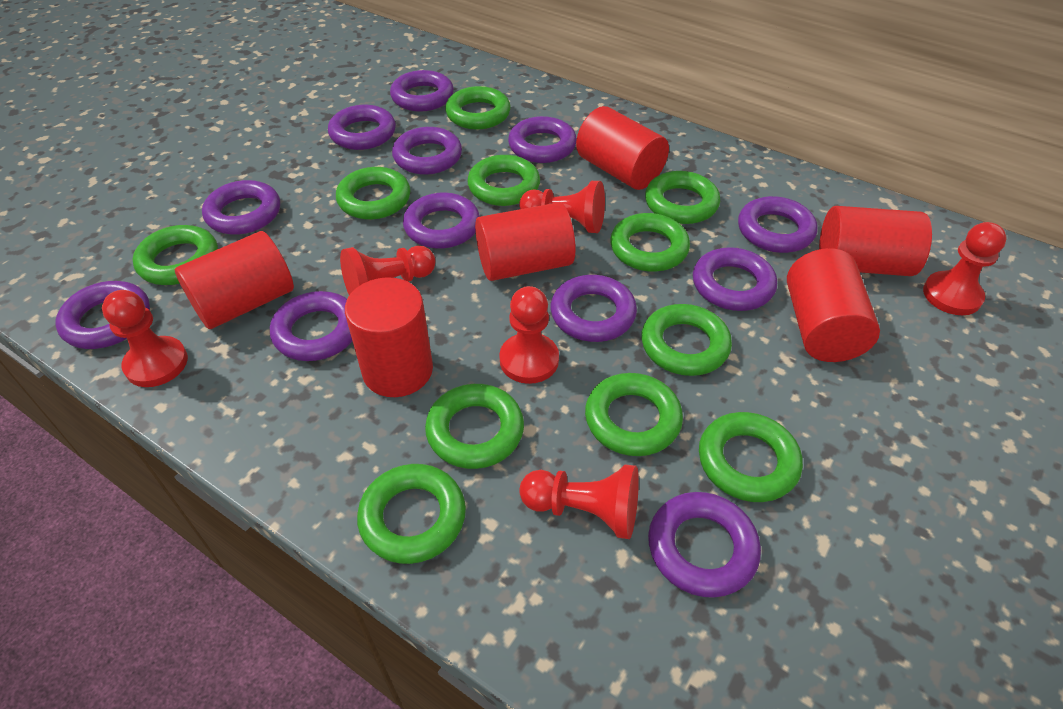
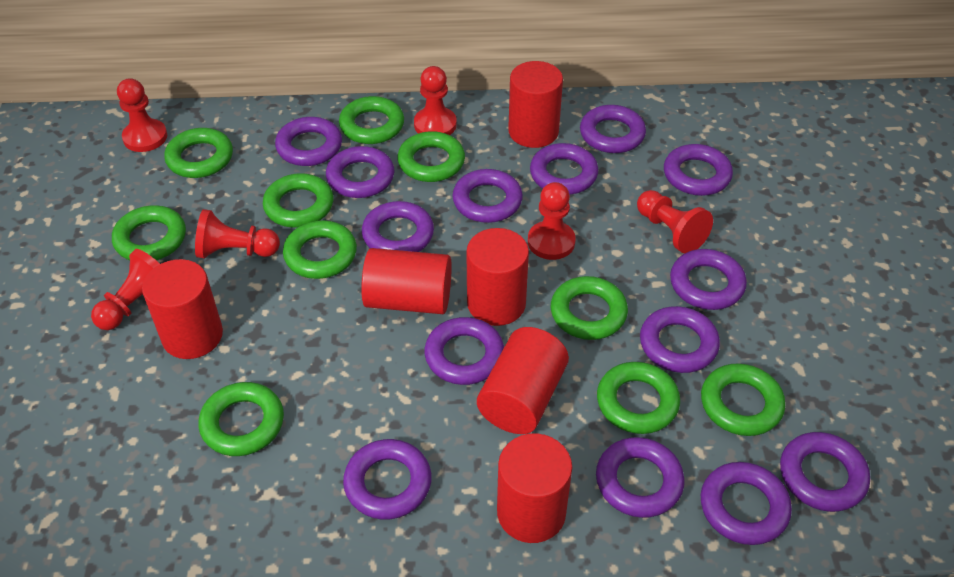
green ring: 11 -> 10
purple ring: 12 -> 14

